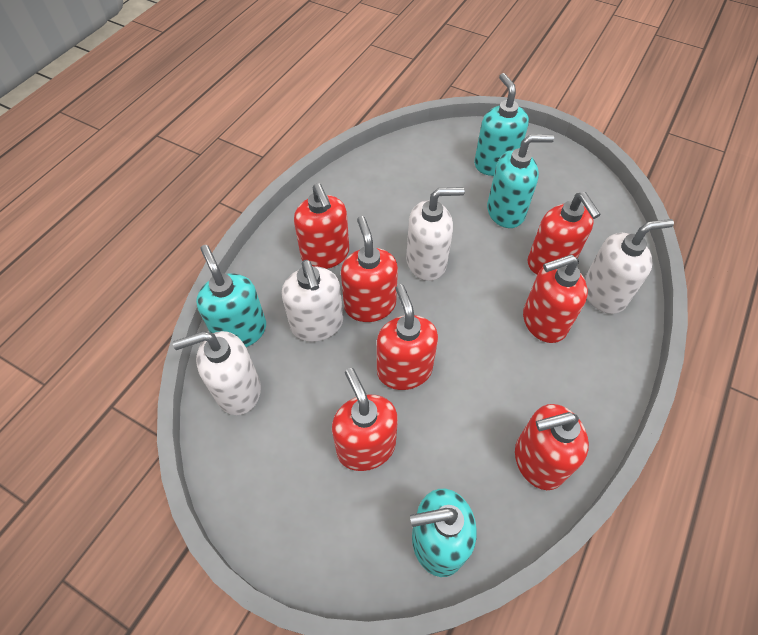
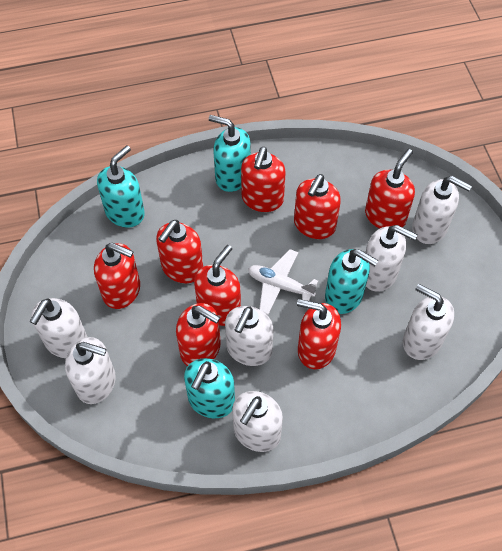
red soap dispenser: 7 -> 8
white plane: 0 -> 1
white soap dispenser: 4 -> 7

